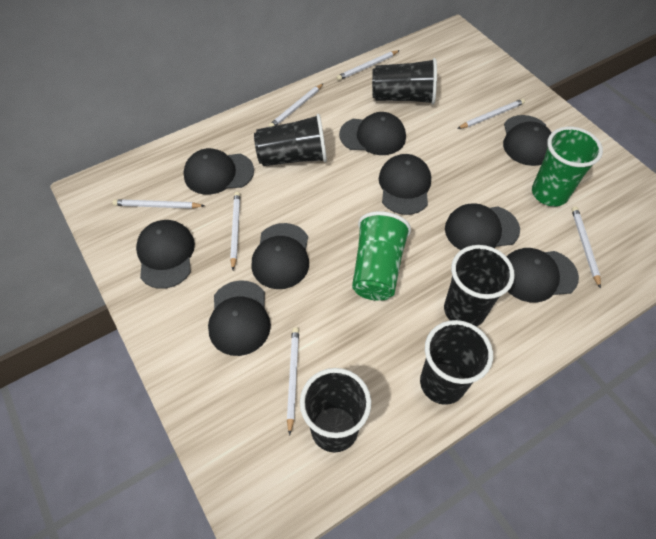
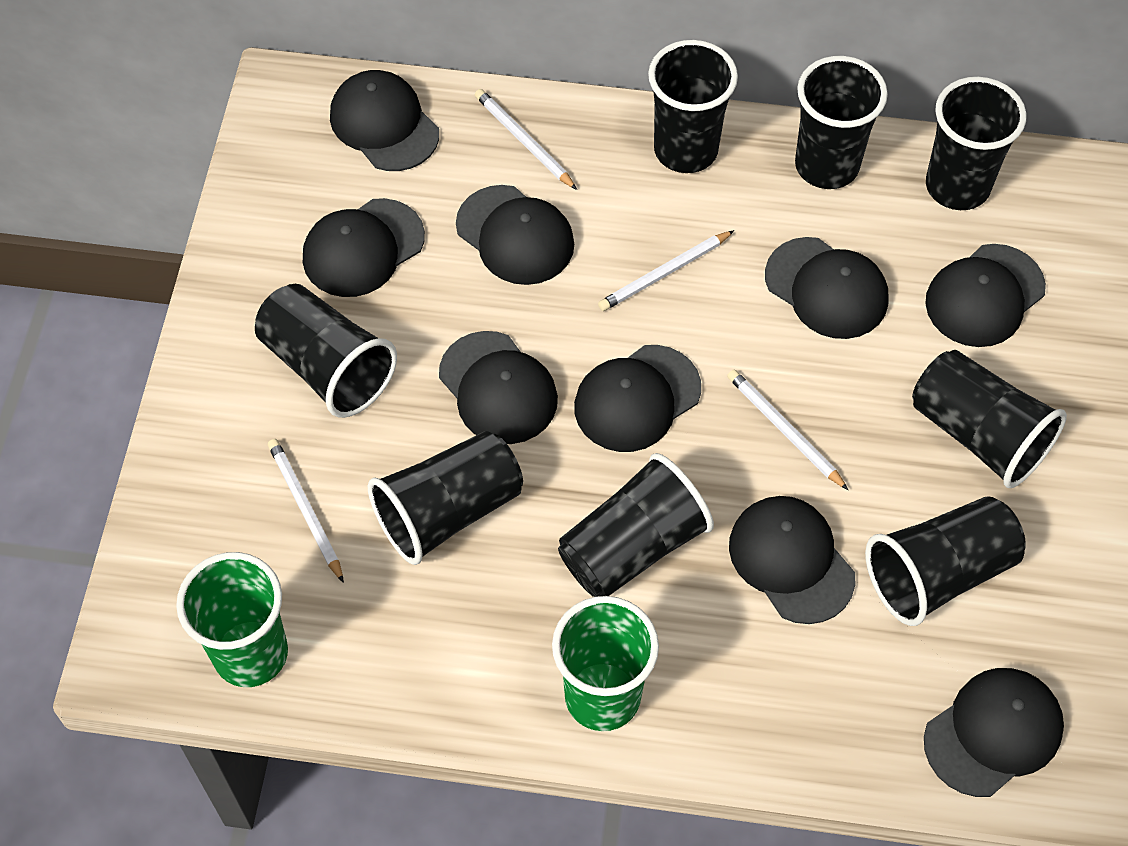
black cup: 5 -> 8
white pencil: 7 -> 4

